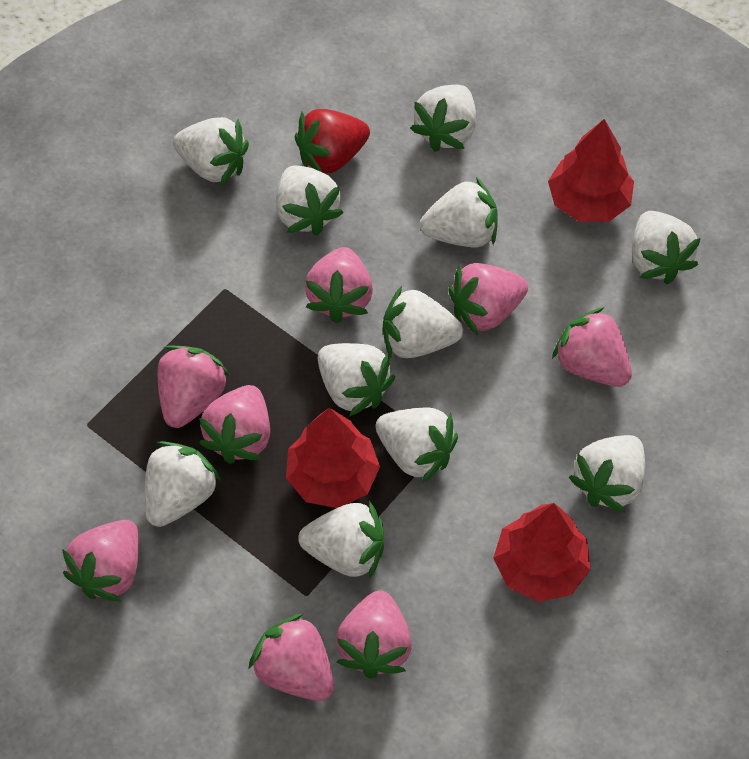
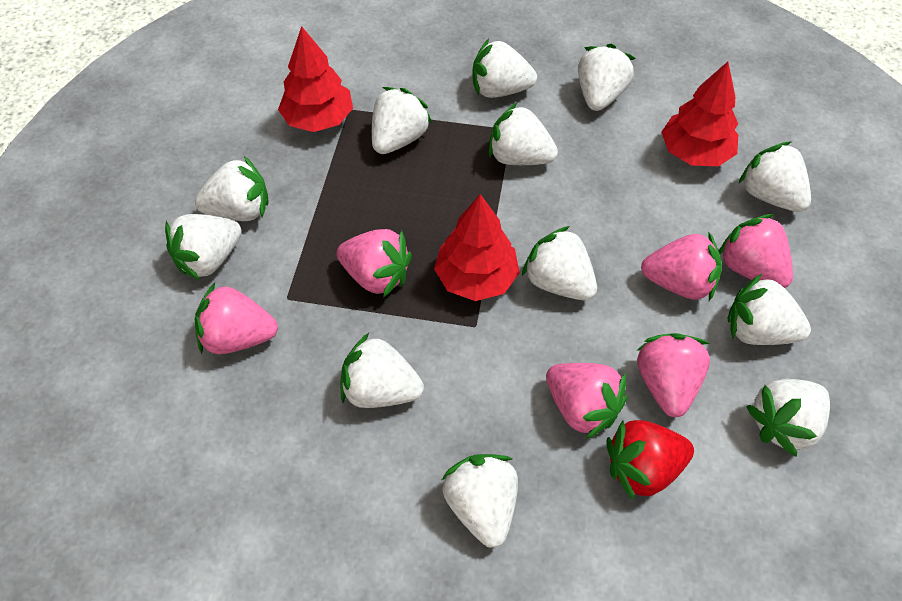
pink strawberry: 8 -> 6
white strawberry: 11 -> 12

